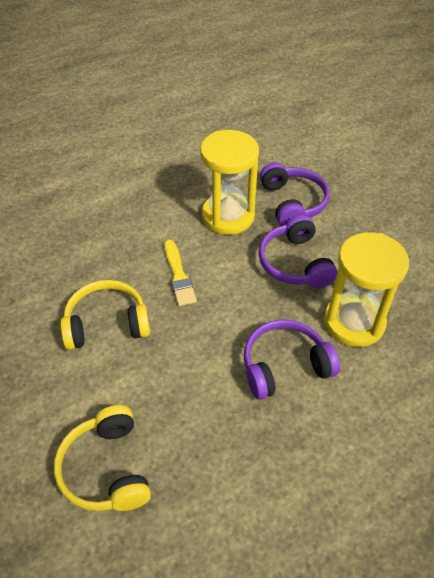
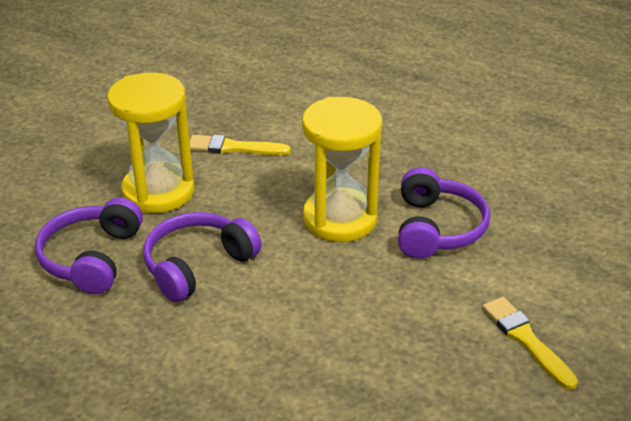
yellow brush: 1 -> 2
yellow headphones: 2 -> 0

